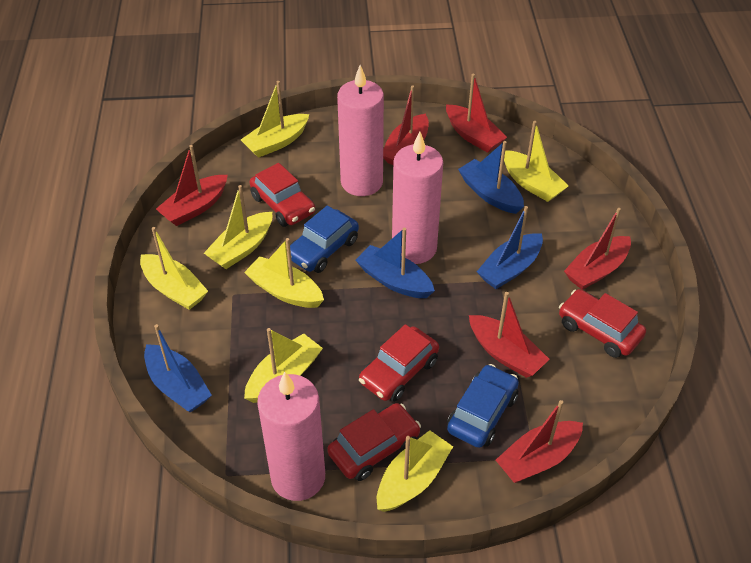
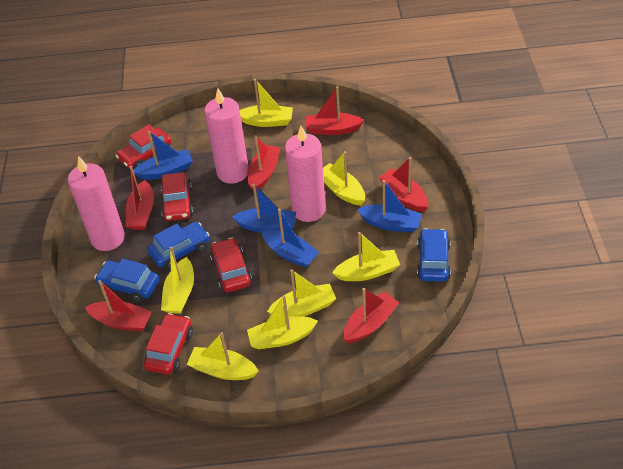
blue car: 2 -> 3

